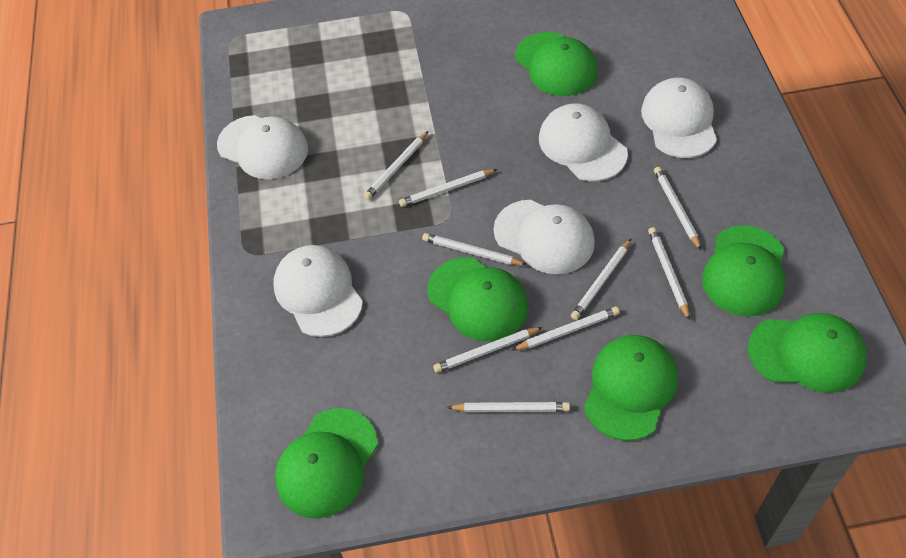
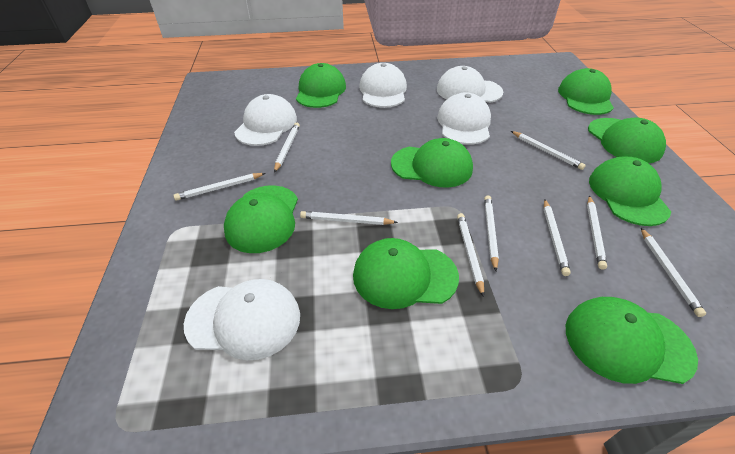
green cap: 6 -> 8

